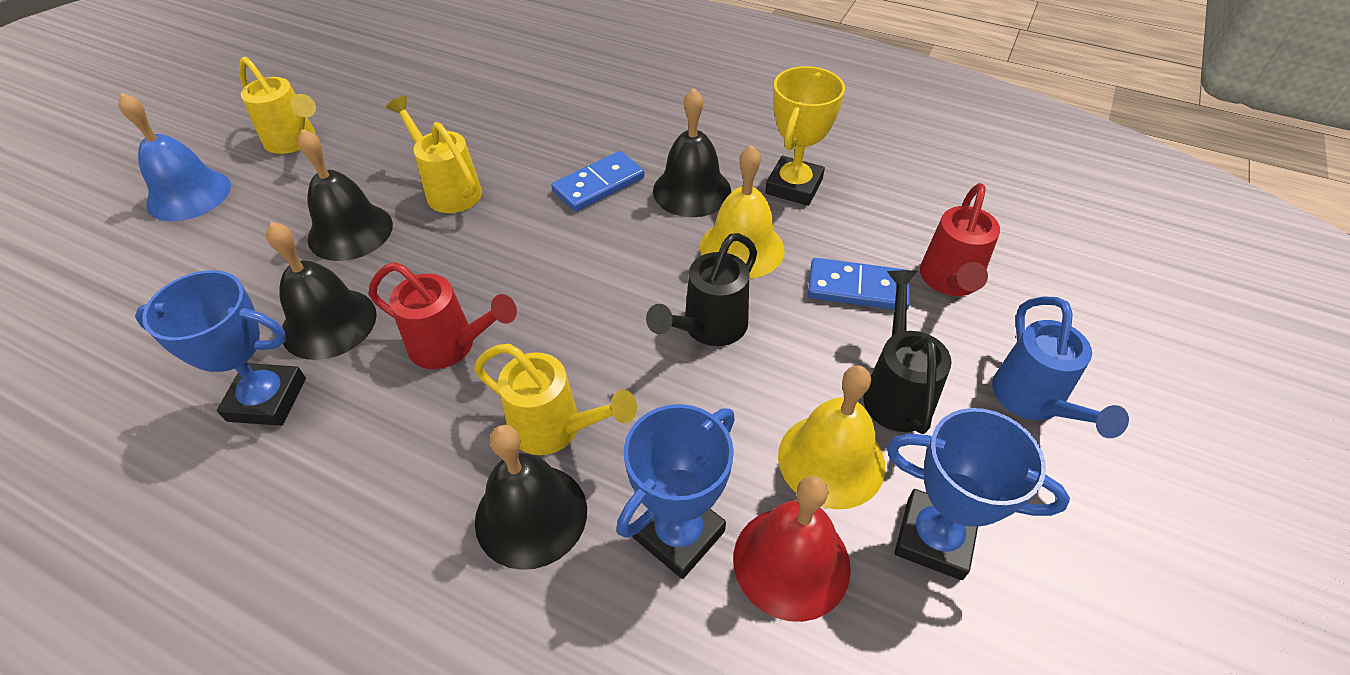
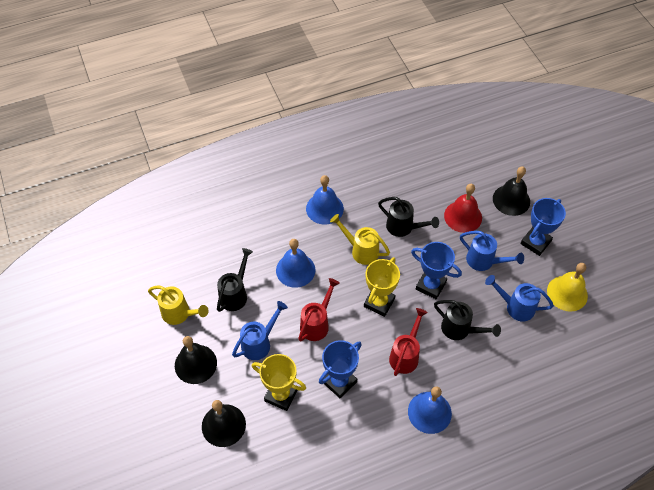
black bell: 4 -> 3
black watering can: 2 -> 3
blue bell: 1 -> 3
blue domino: 2 -> 0
blue watering can: 1 -> 3
yellow bell: 2 -> 1
yellow trophy: 1 -> 2
yellow watering can: 3 -> 2

